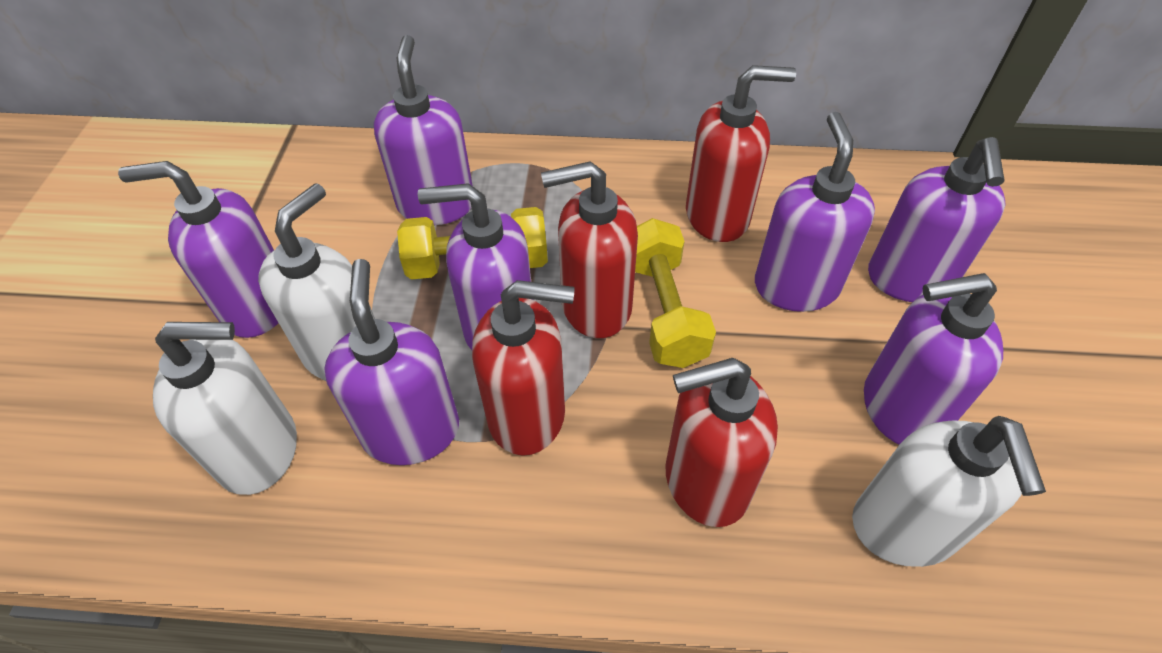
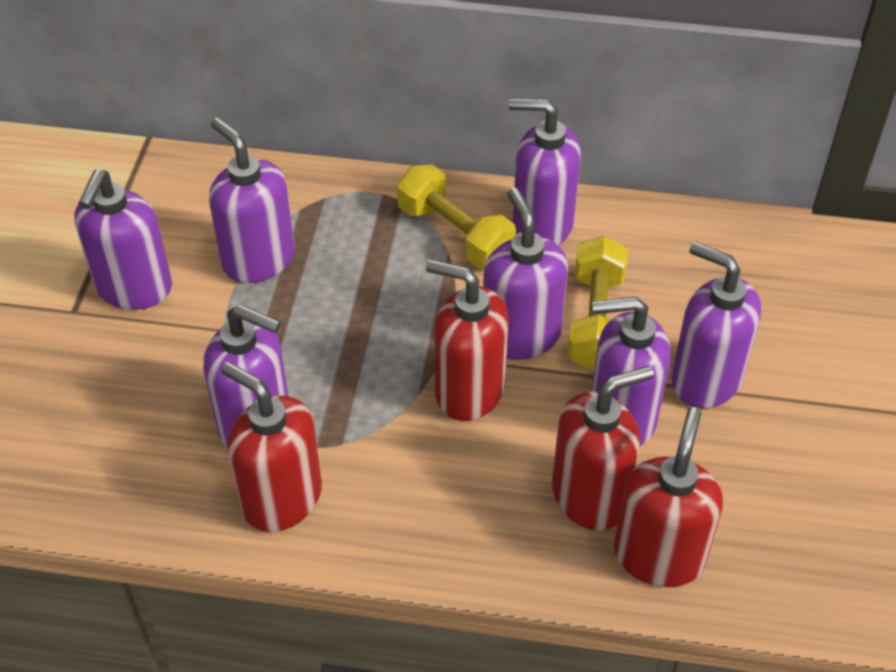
white soap dispenser: 3 -> 0

